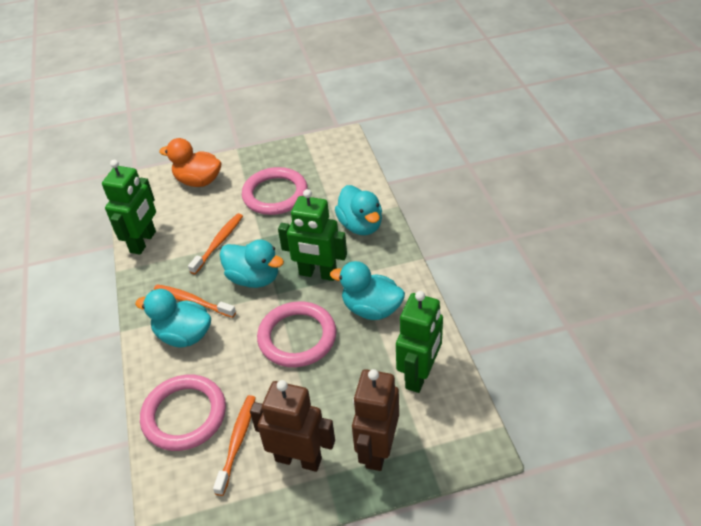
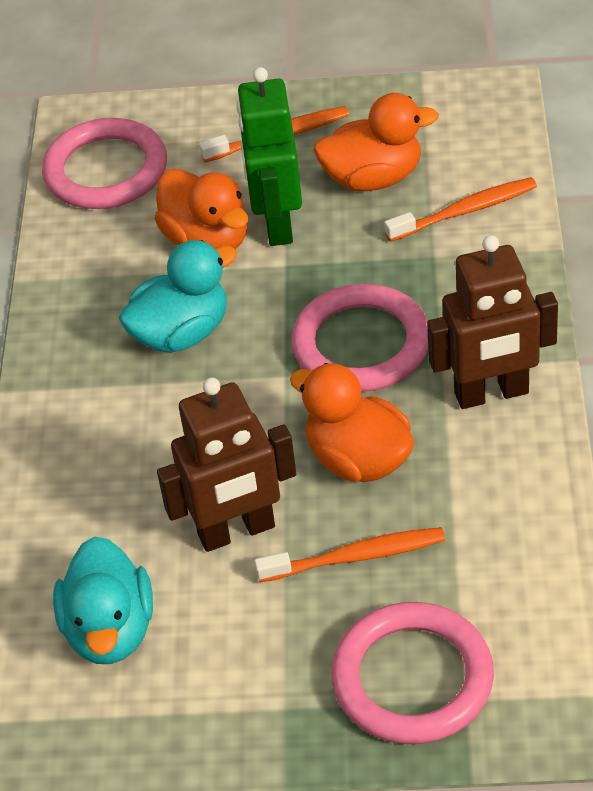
green robot: 3 -> 1
orange duck: 1 -> 3
turquoise duck: 4 -> 2

